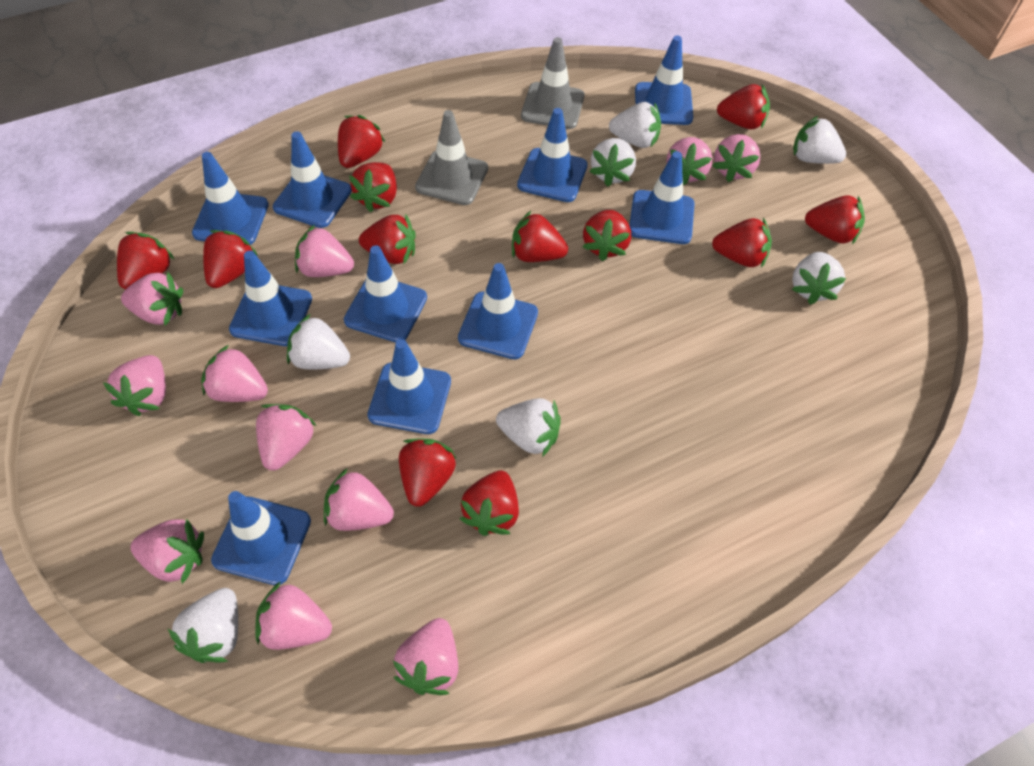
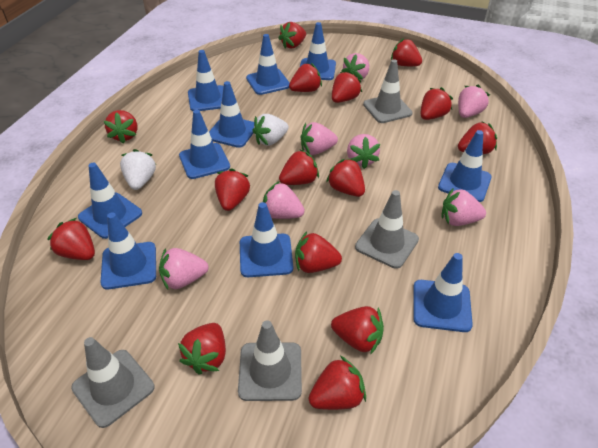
grey traffic cone: 2 -> 4
pink strawberry: 11 -> 7
red strawberry: 12 -> 15
white strawberry: 7 -> 2

